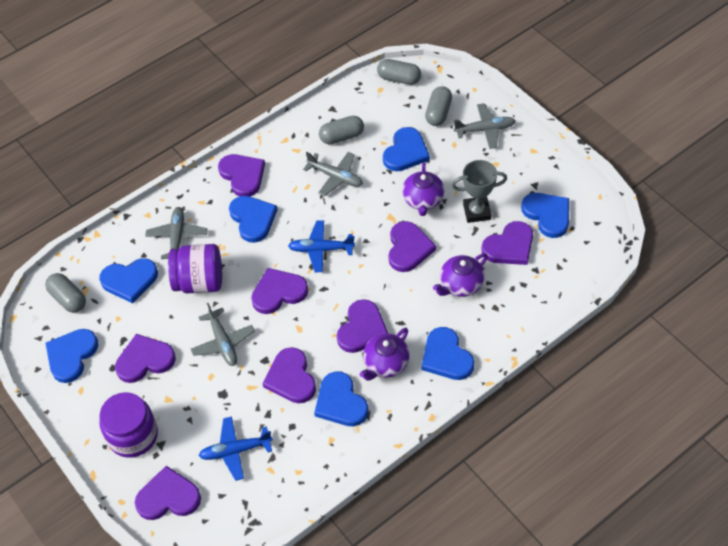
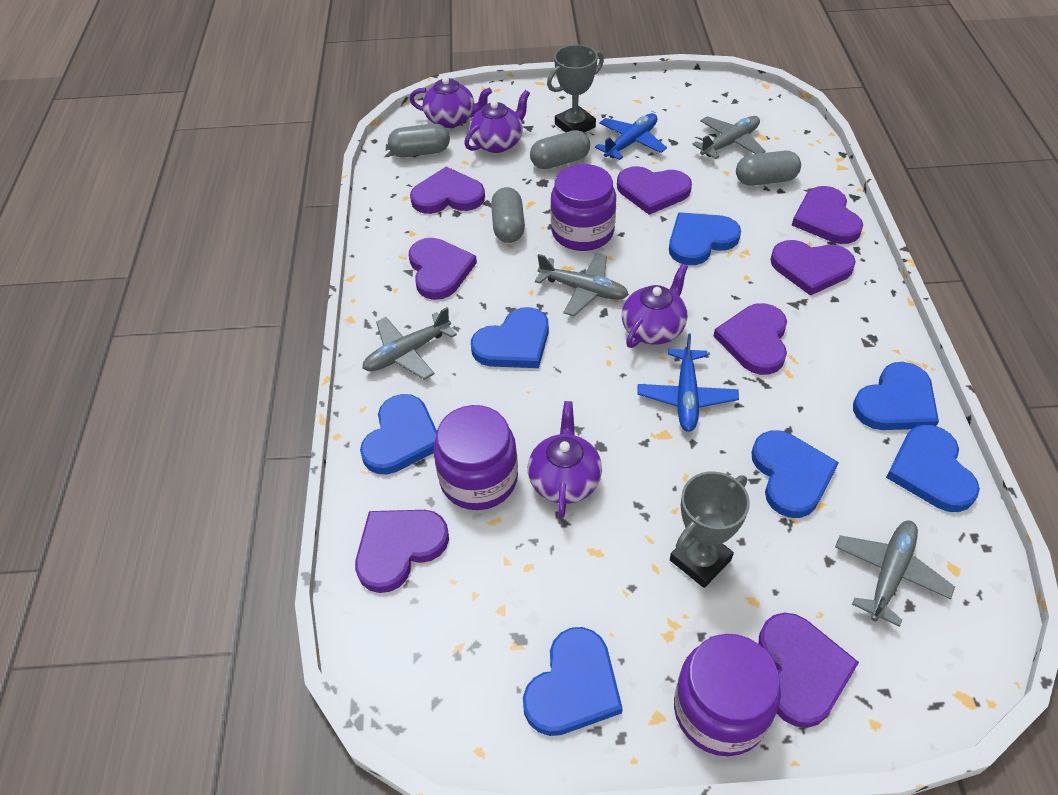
grey trophy: 1 -> 2
purple jar: 2 -> 3
purple teapot: 3 -> 4

